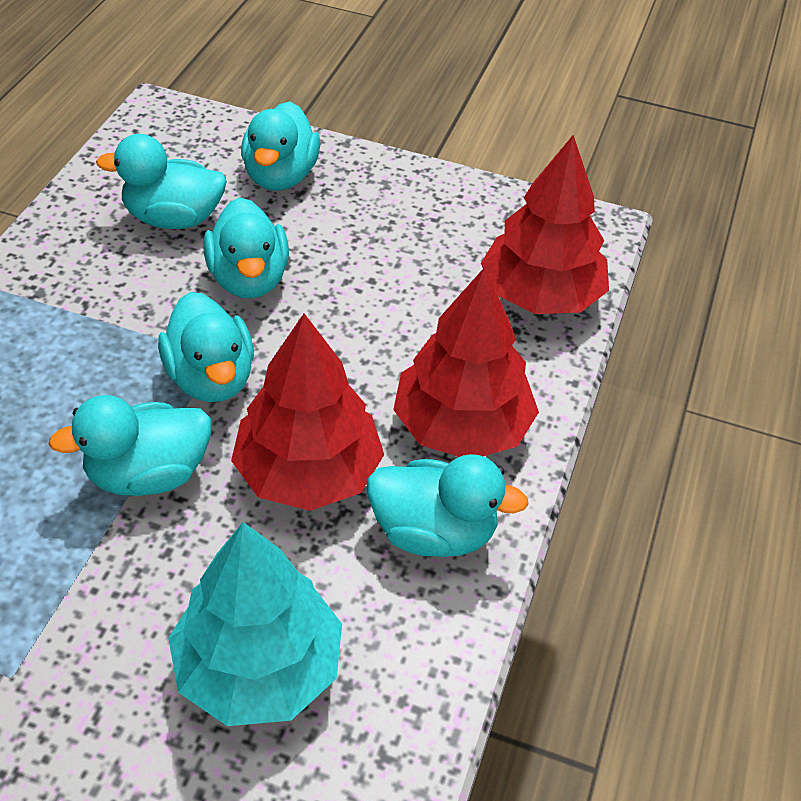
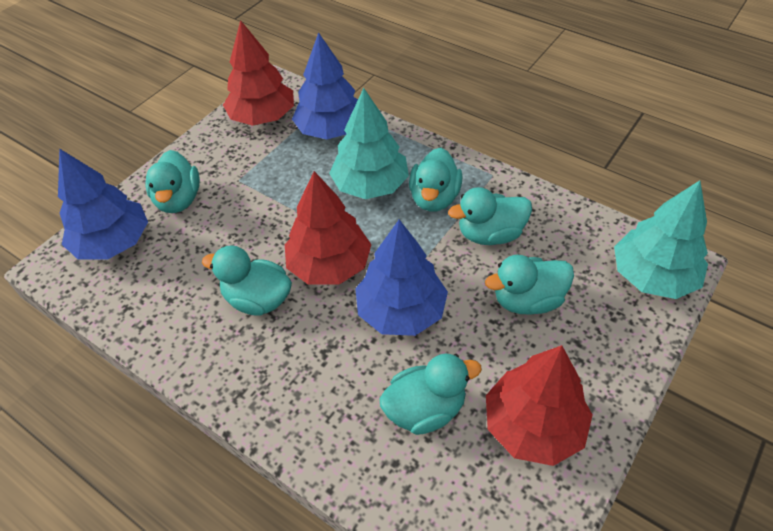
blue tree: 0 -> 3
turquoise tree: 1 -> 2

